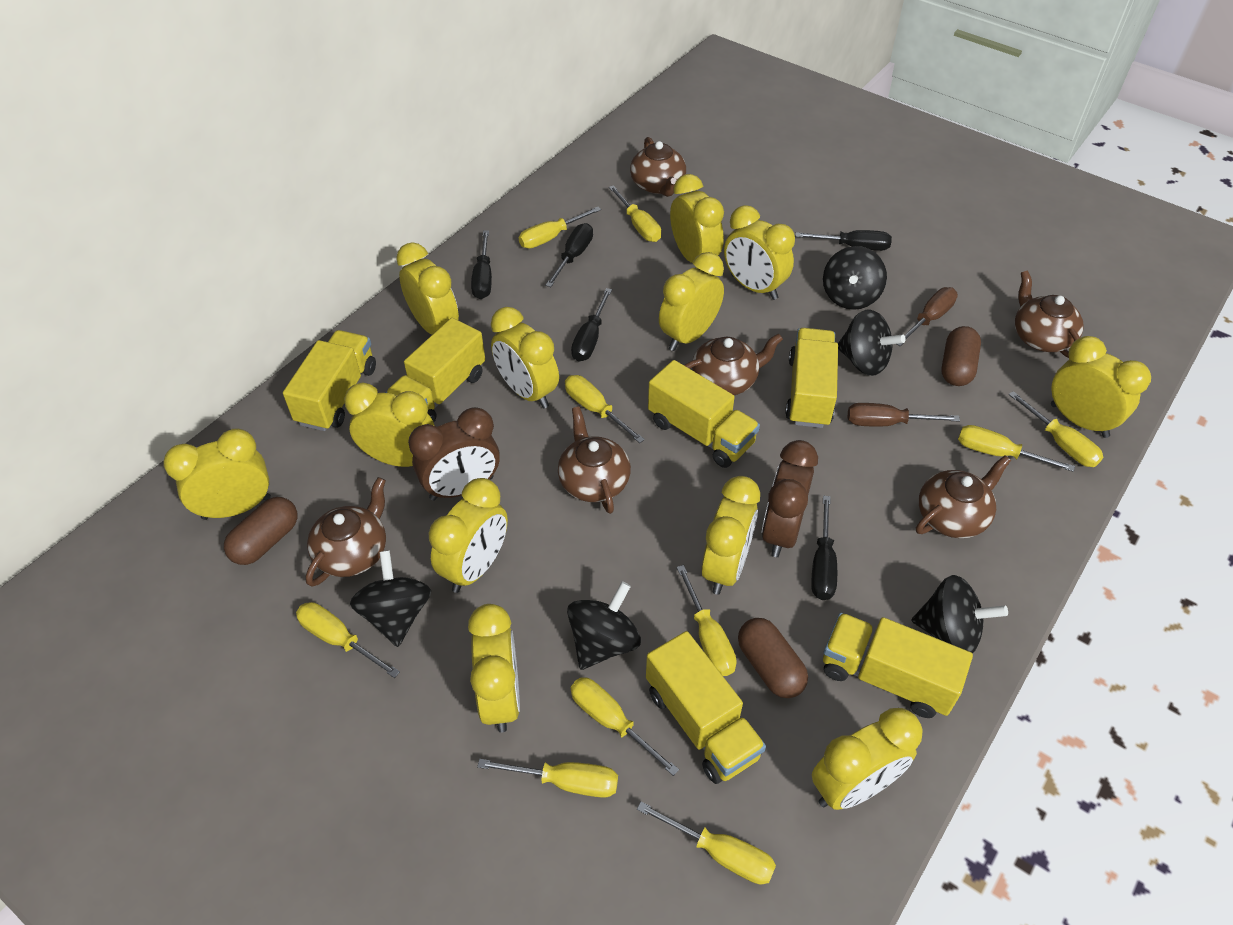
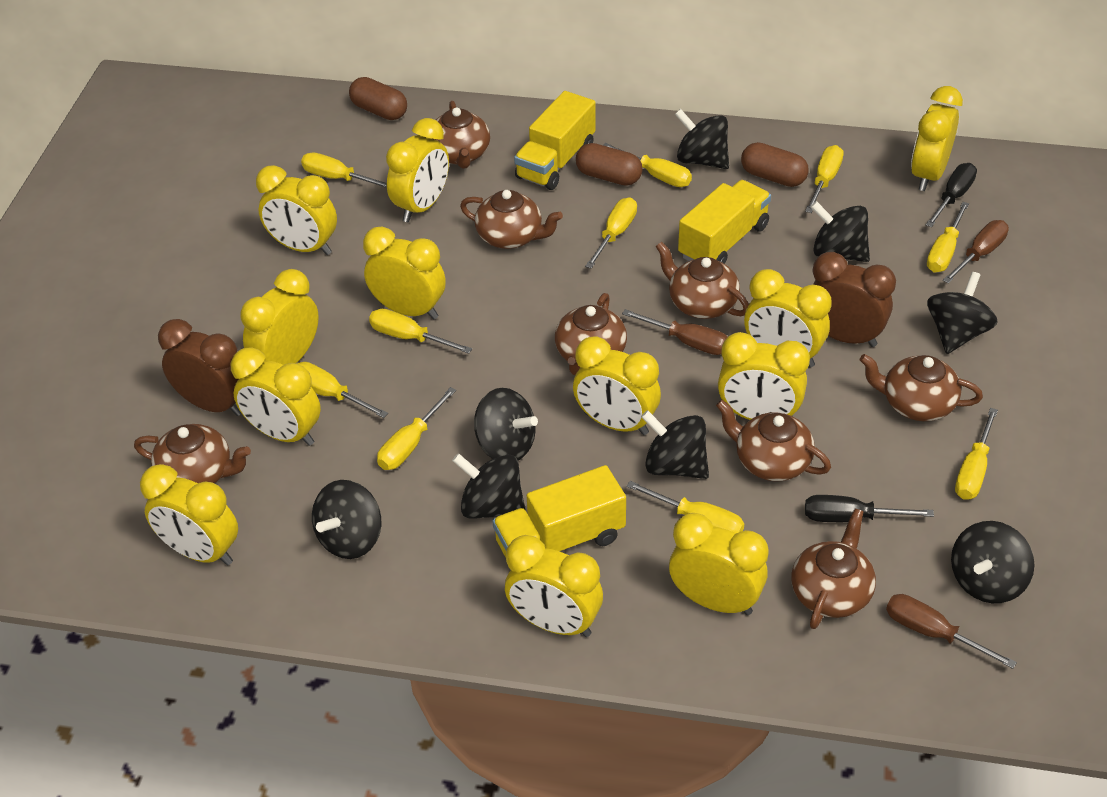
black screwdriver: 5 -> 2
black spinning top: 5 -> 8
brown screwdriver: 2 -> 3
brown teapot: 6 -> 8
yellow truck: 6 -> 3

